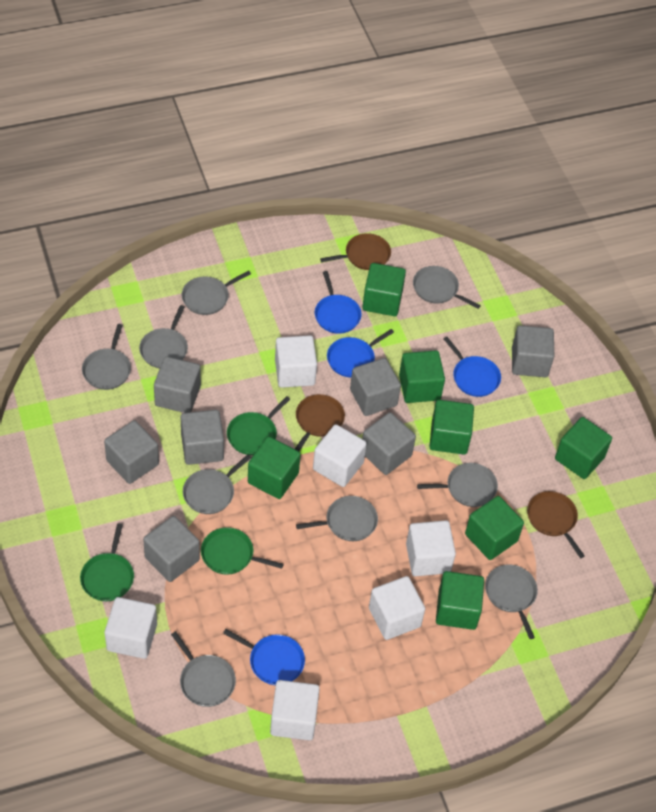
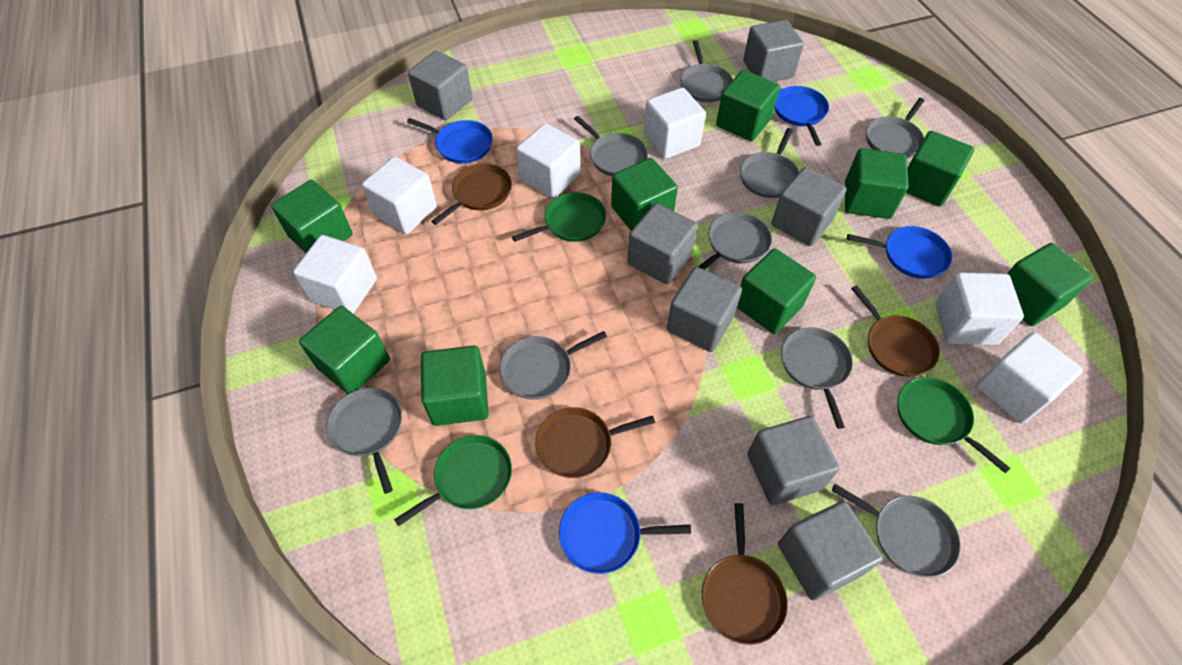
brown pan: 3 -> 4
green cube: 7 -> 9

